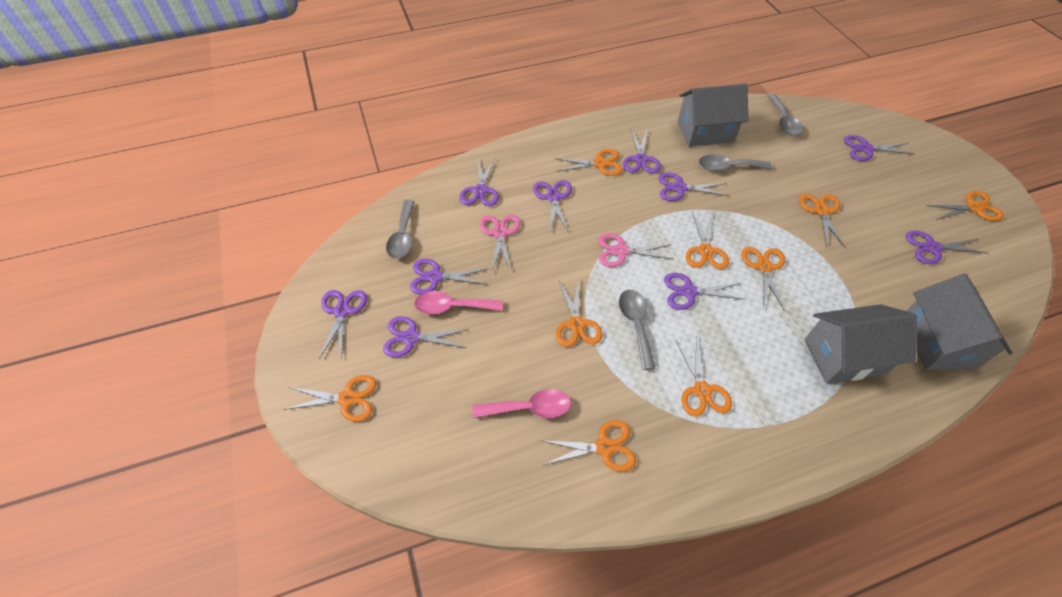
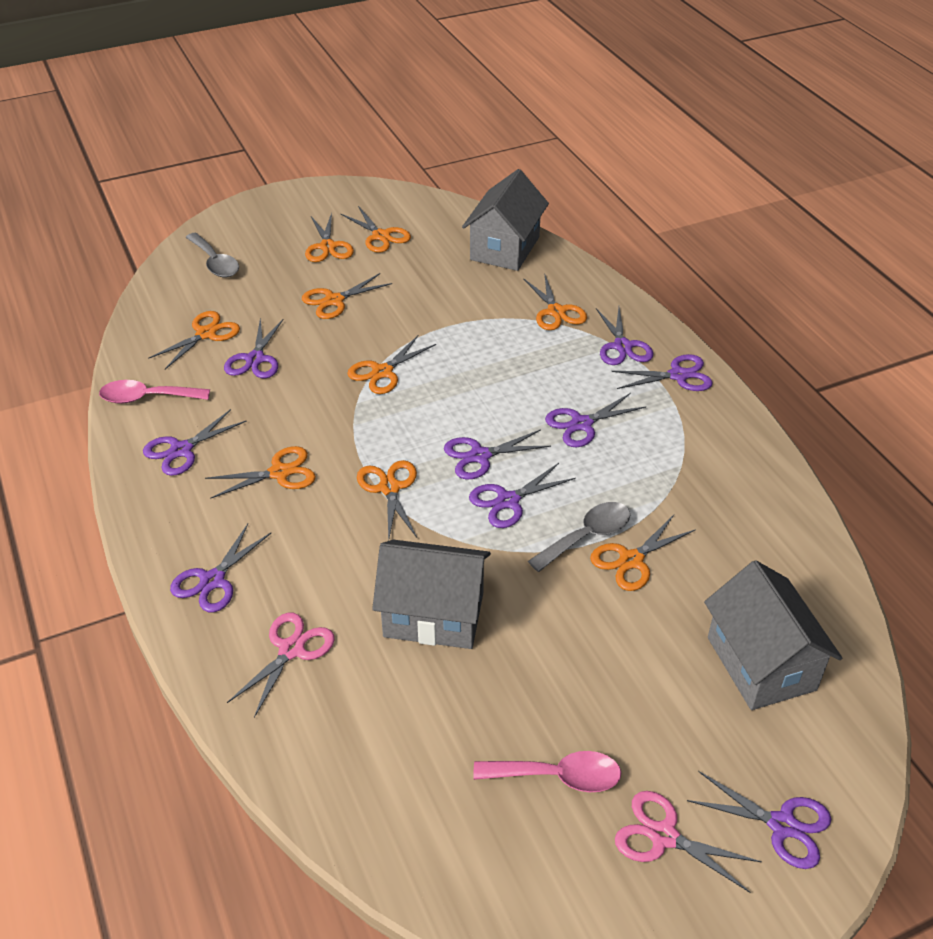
grey spoon: 4 -> 2
purple scissors: 10 -> 9

